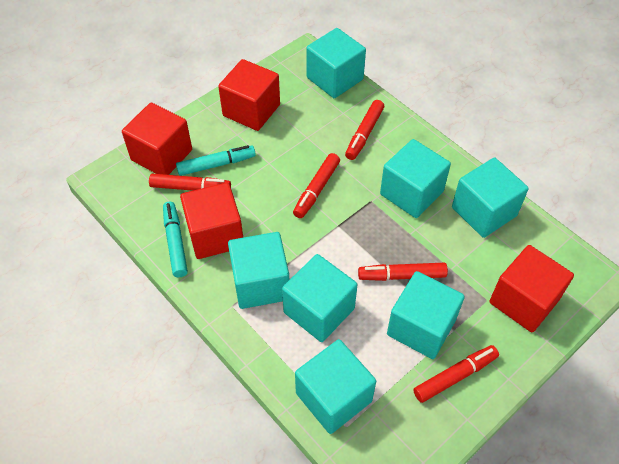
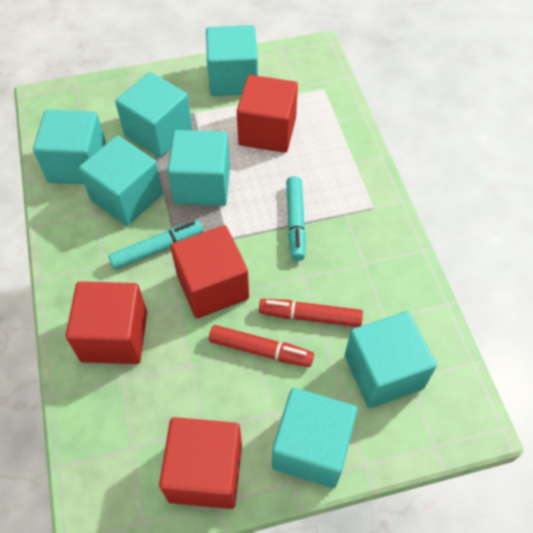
red marker: 5 -> 2

